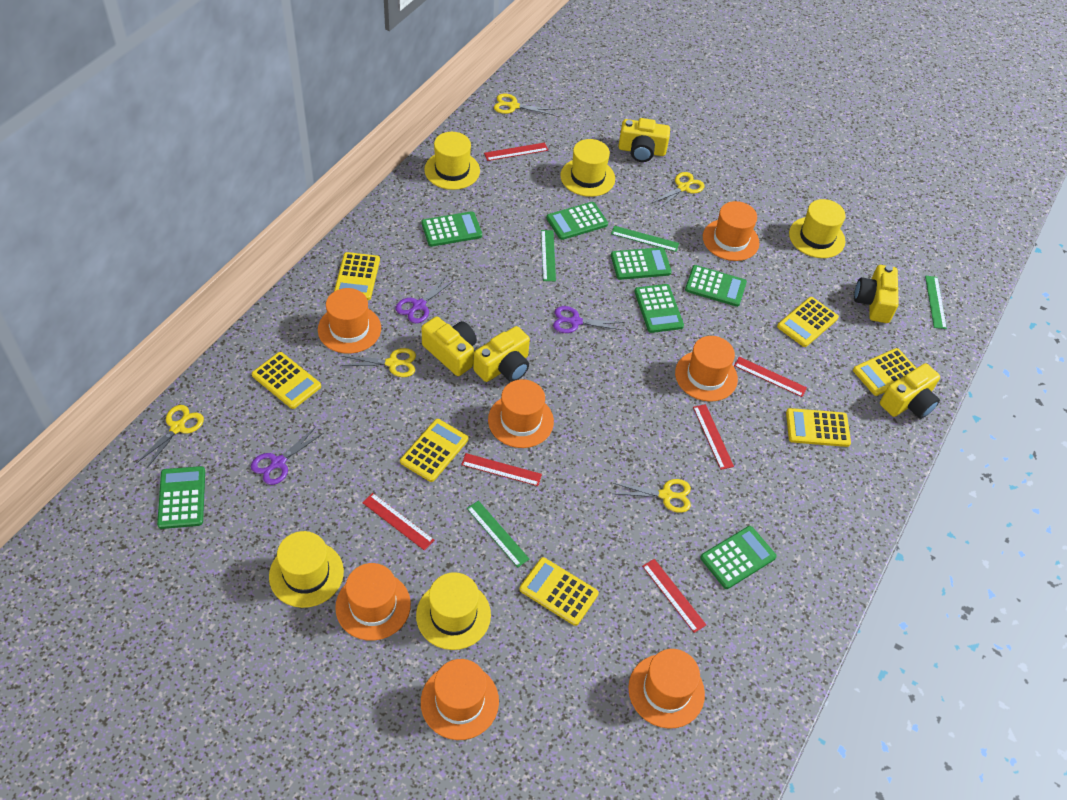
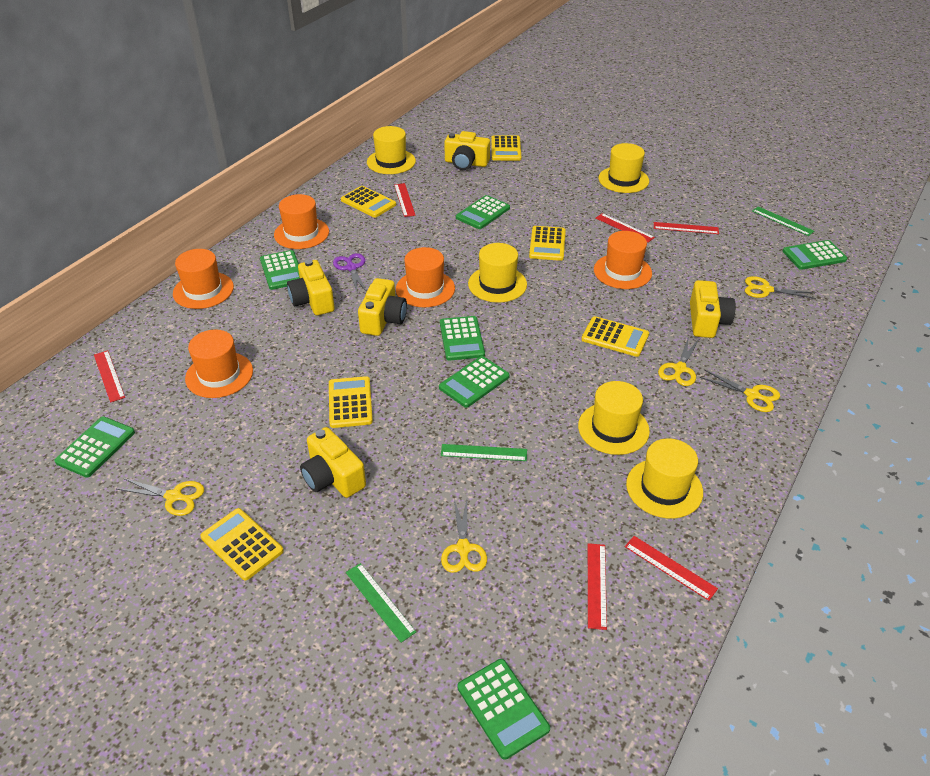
green ruler: 4 -> 3
orange hat: 7 -> 5
purple scissors: 3 -> 1
yellow calculator: 7 -> 6

